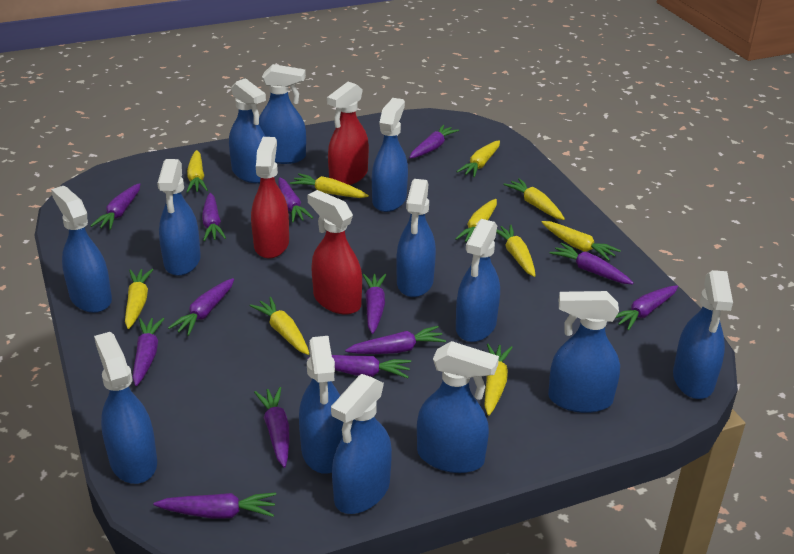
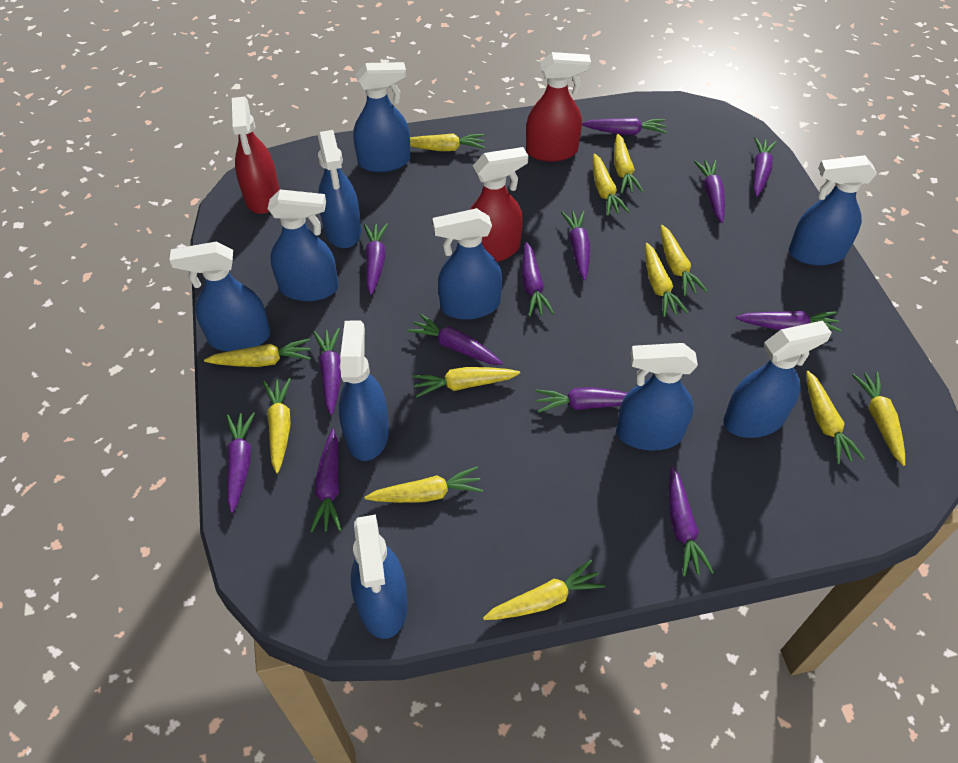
blue spray bottle: 13 -> 10
yellow carrot: 10 -> 12

